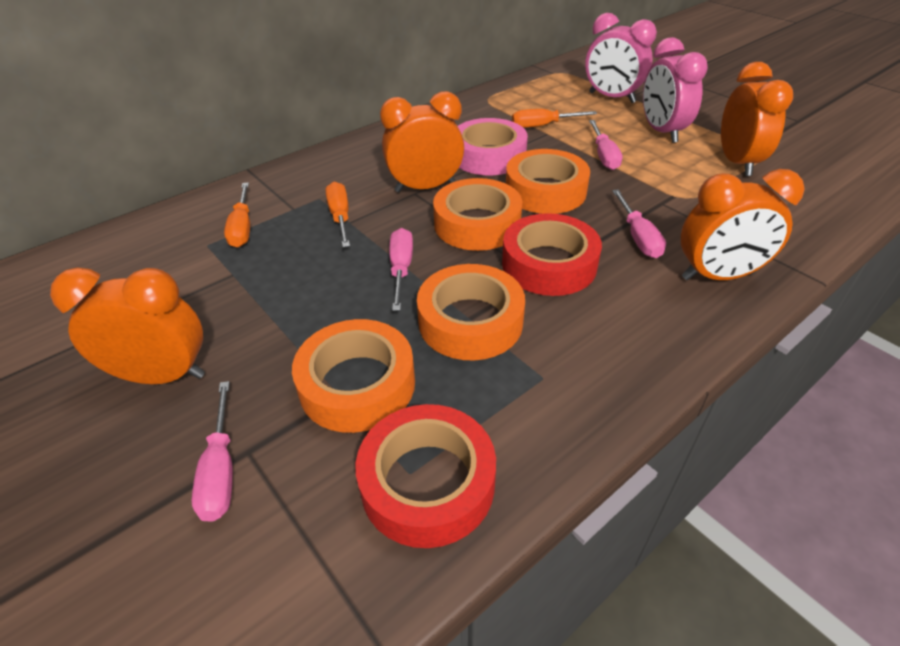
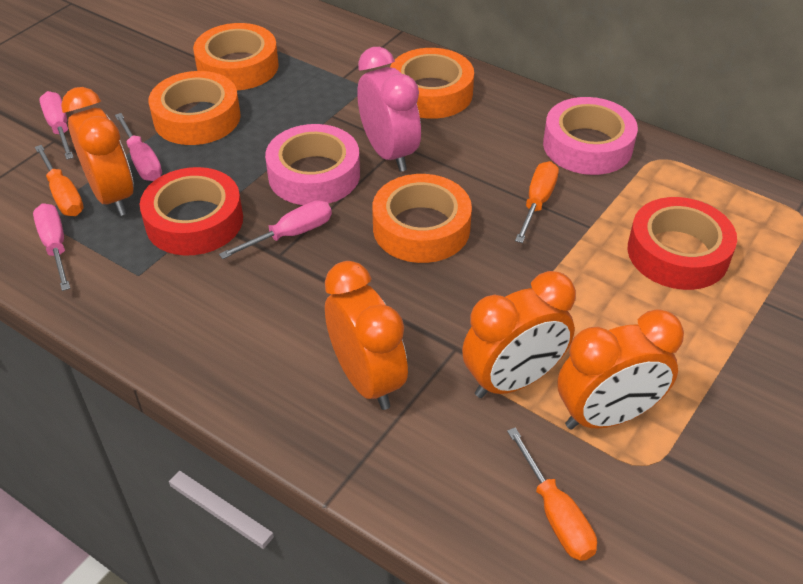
pink clock: 2 -> 1
pink tape: 1 -> 2

